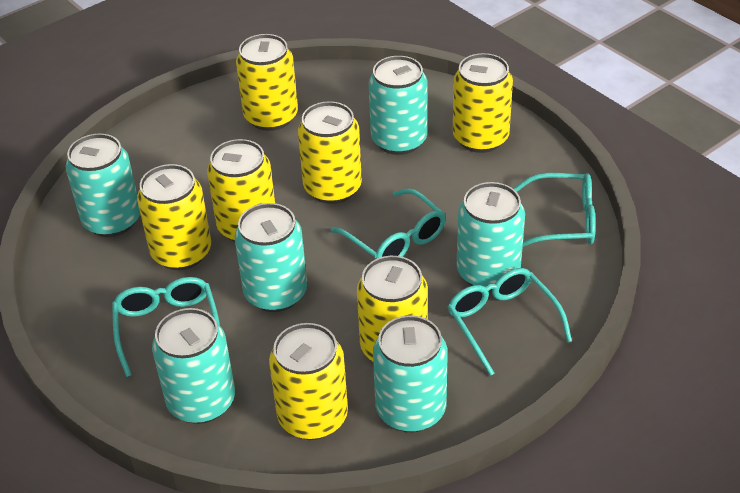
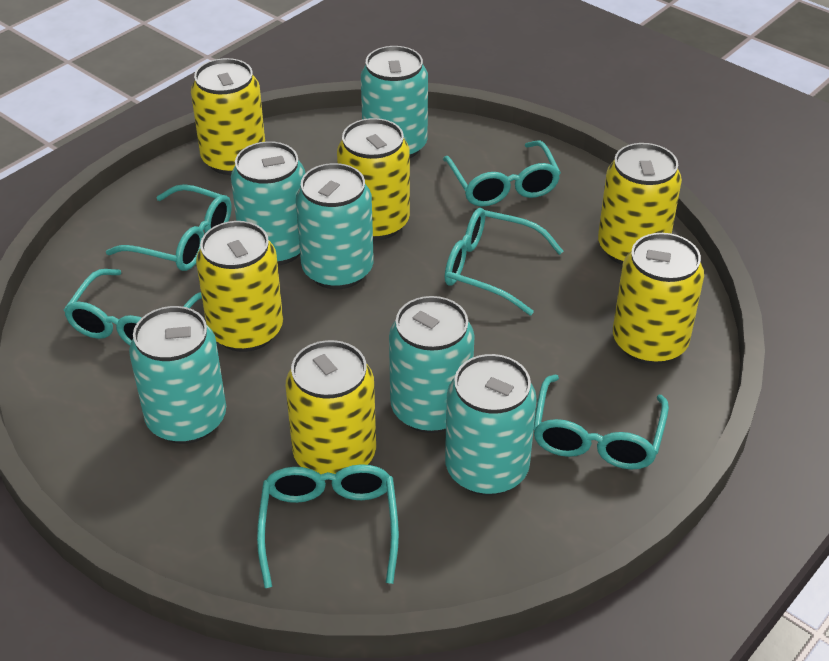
turquoise glasses: 4 -> 6
yellow can: 7 -> 6

